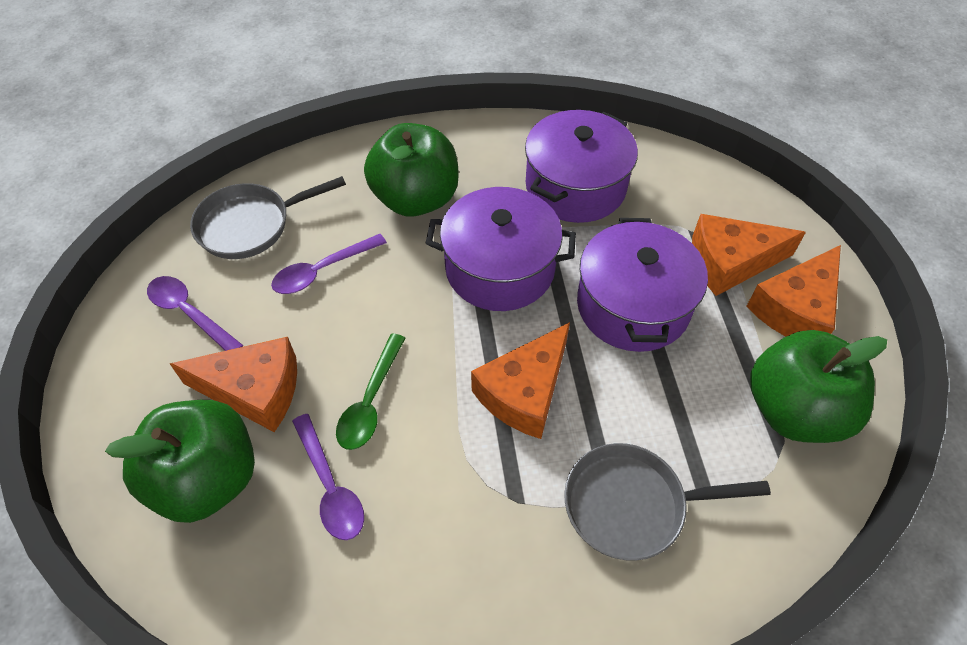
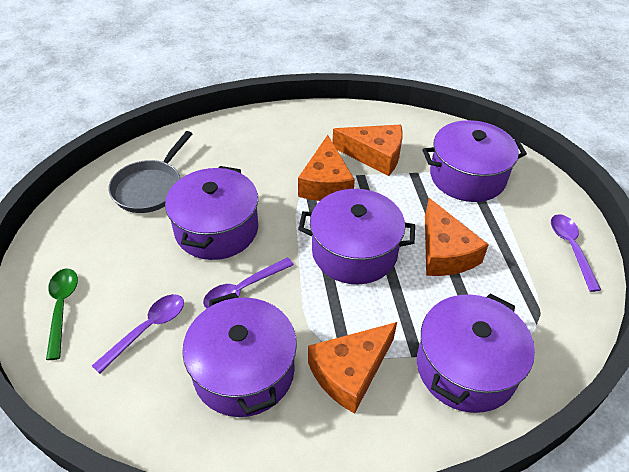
green apple: 3 -> 0
grey pan: 2 -> 1
purple pot: 3 -> 5

